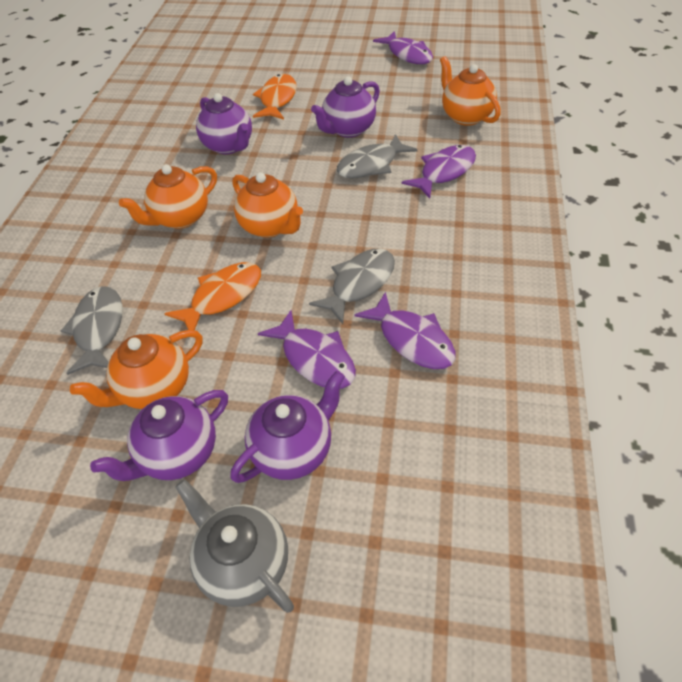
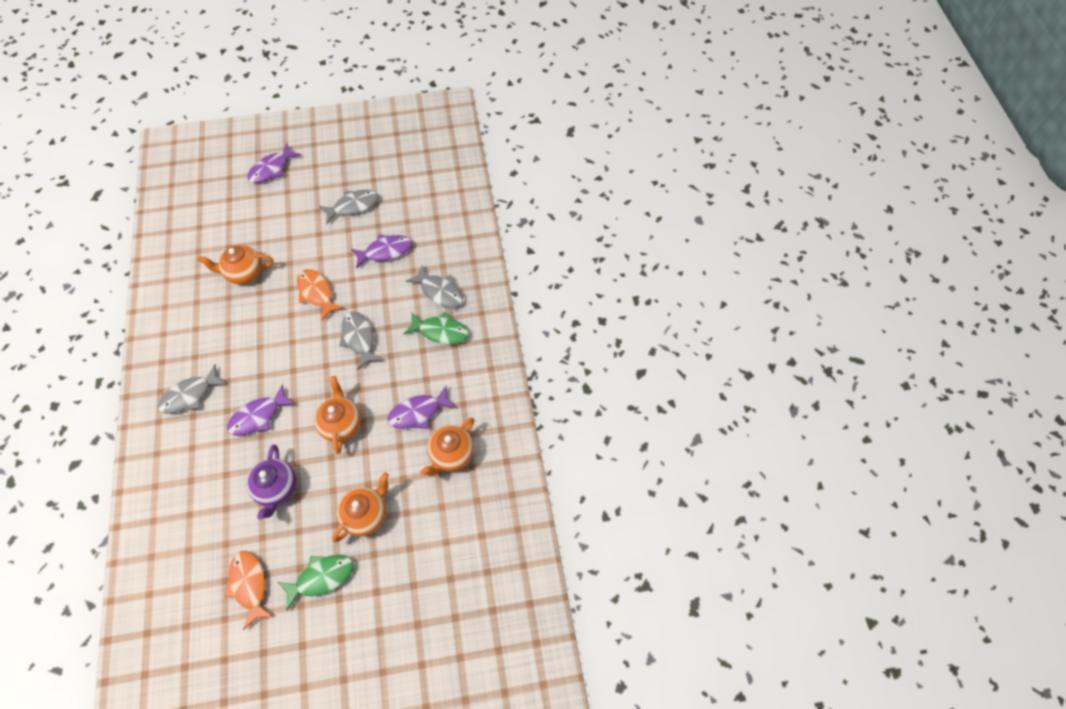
green fish: 0 -> 2
grey fish: 3 -> 4
grey teapot: 1 -> 0
purple teapot: 4 -> 1

